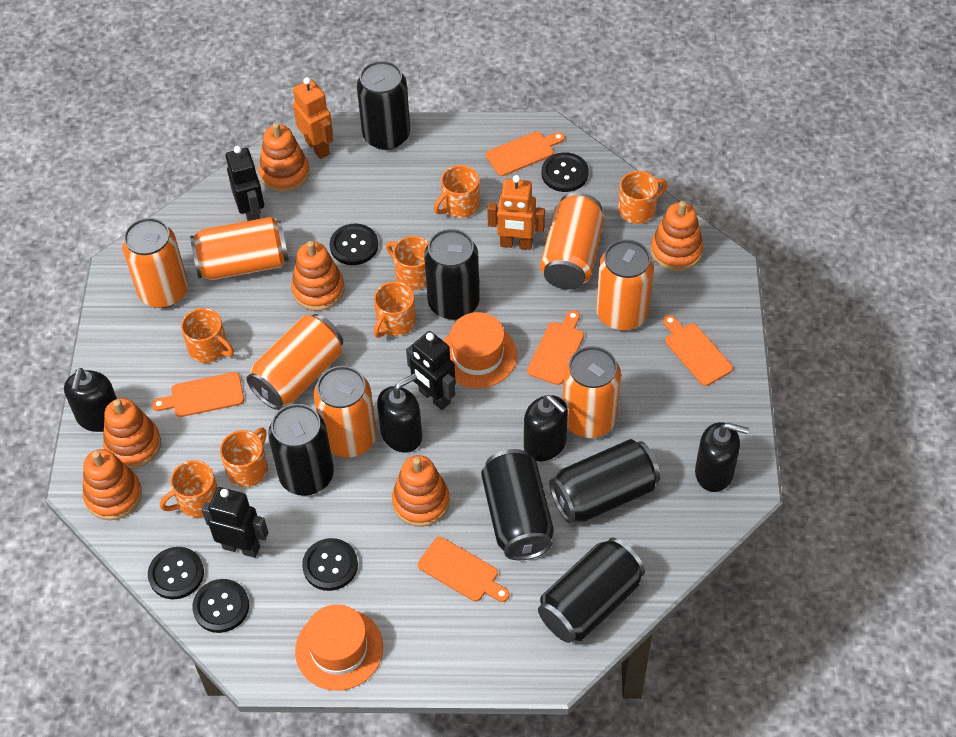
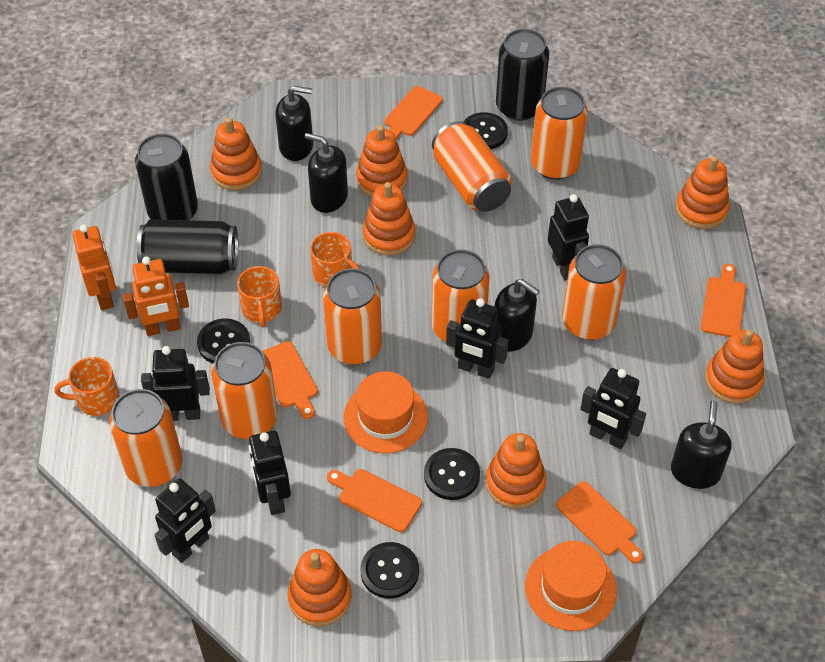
black button: 5 -> 4
black can: 6 -> 3
black robot: 3 -> 6
orange mug: 7 -> 3
orange stacking toy: 6 -> 7

